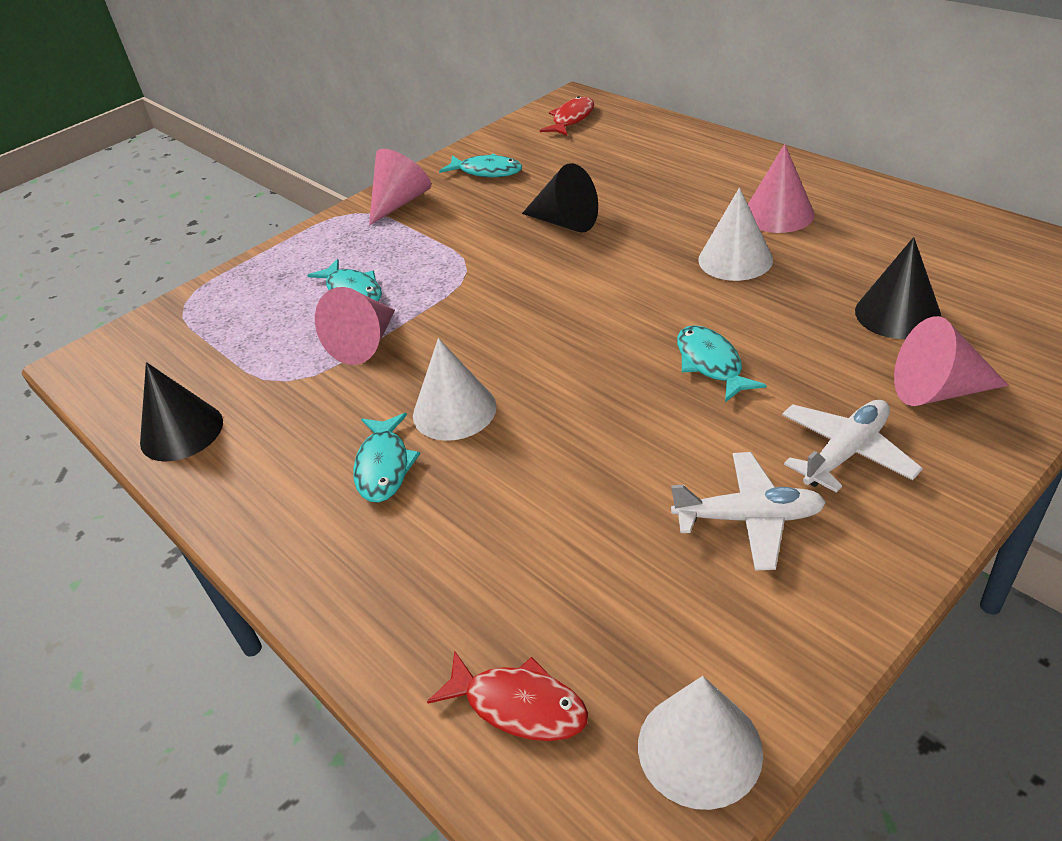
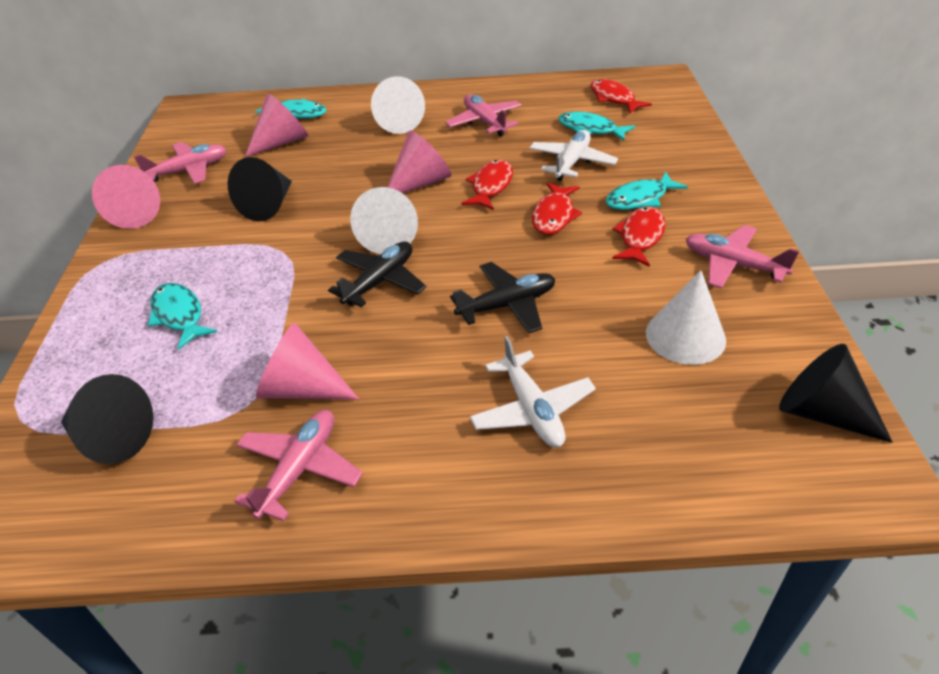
black plane: 0 -> 2
pink plane: 0 -> 4
red fish: 2 -> 4

